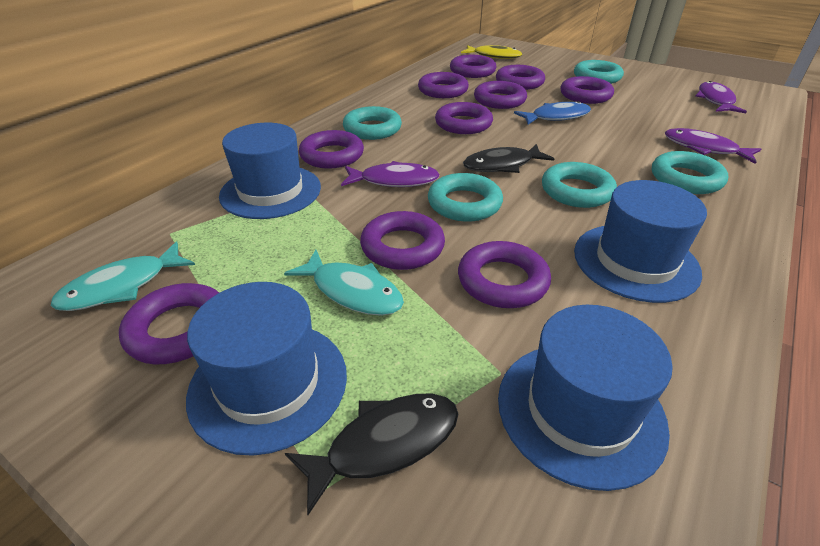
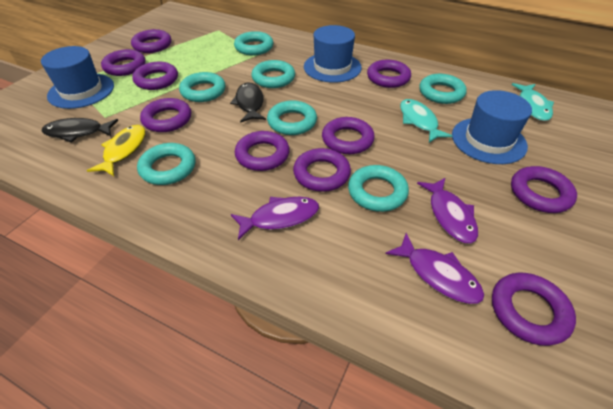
blue fish: 1 -> 0
blue hat: 4 -> 3
turquoise ring: 5 -> 7

